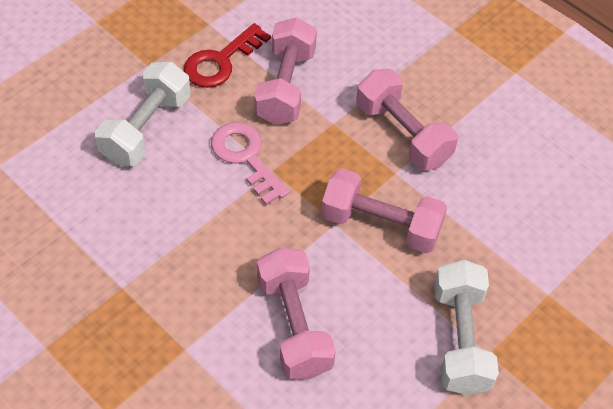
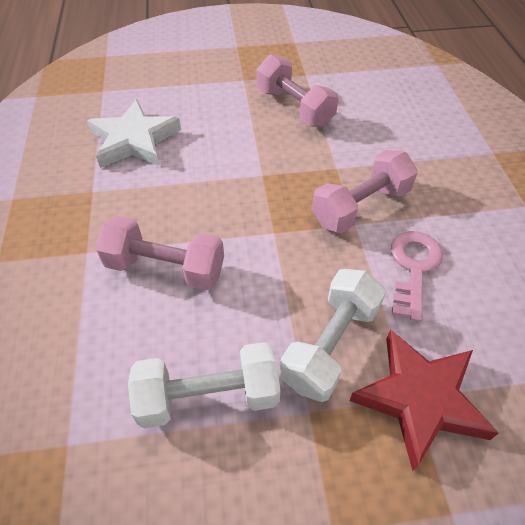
pink dumbbell: 4 -> 3
red key: 1 -> 0
red star: 0 -> 1
white star: 0 -> 1

